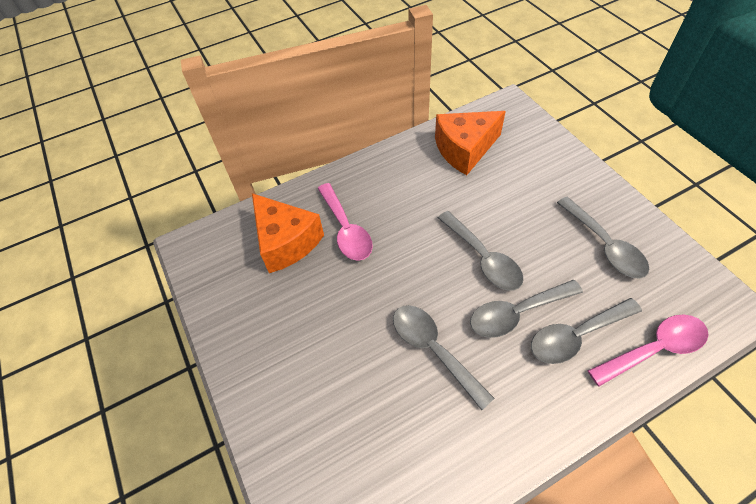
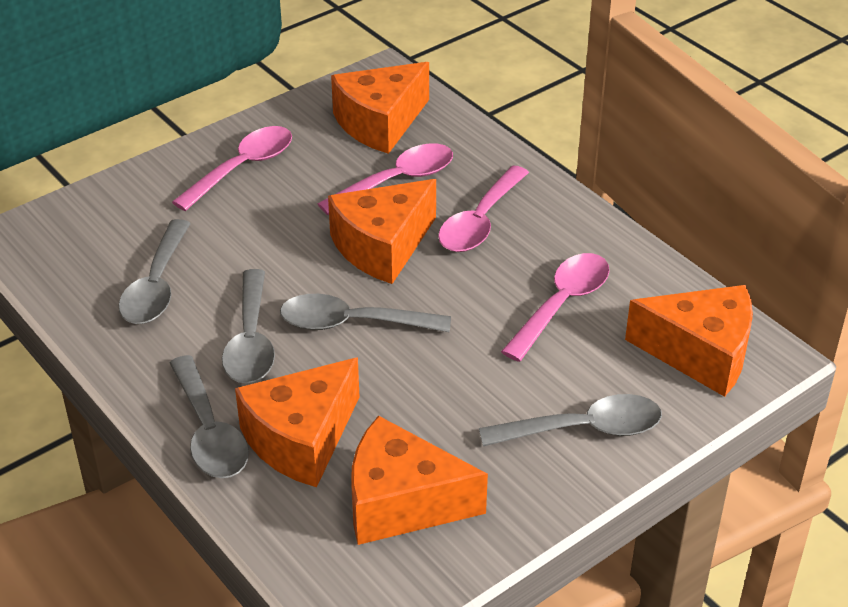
orange cheese: 2 -> 5
pink spoon: 2 -> 4

